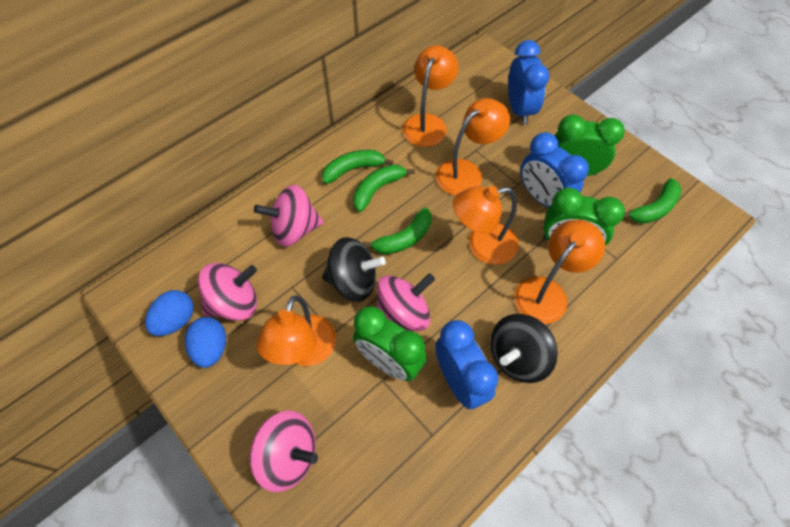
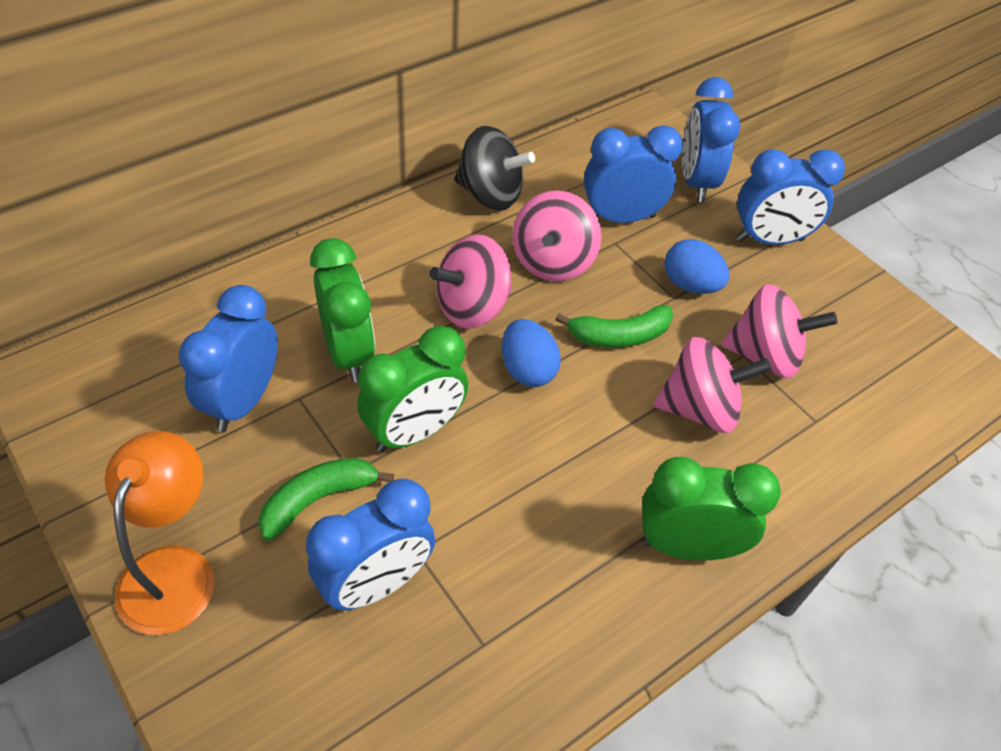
black spinning top: 2 -> 1
blue clock: 3 -> 5
green banana: 4 -> 2
orange lamp: 5 -> 1

